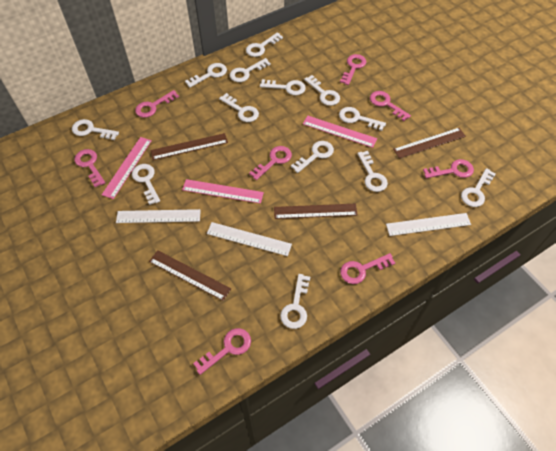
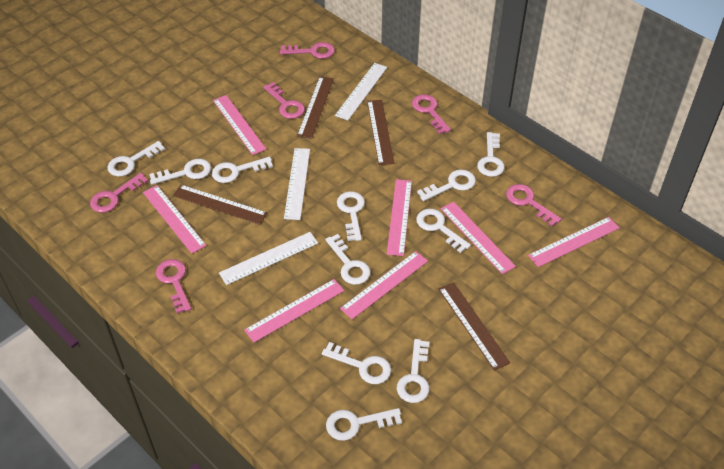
pink key: 8 -> 6
pink ruler: 3 -> 7
white key: 13 -> 11

